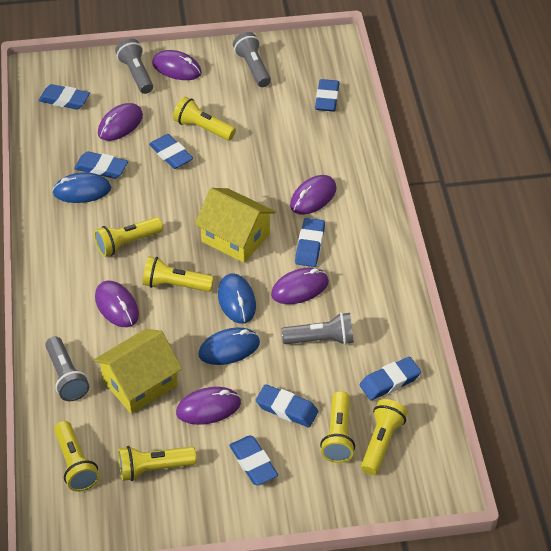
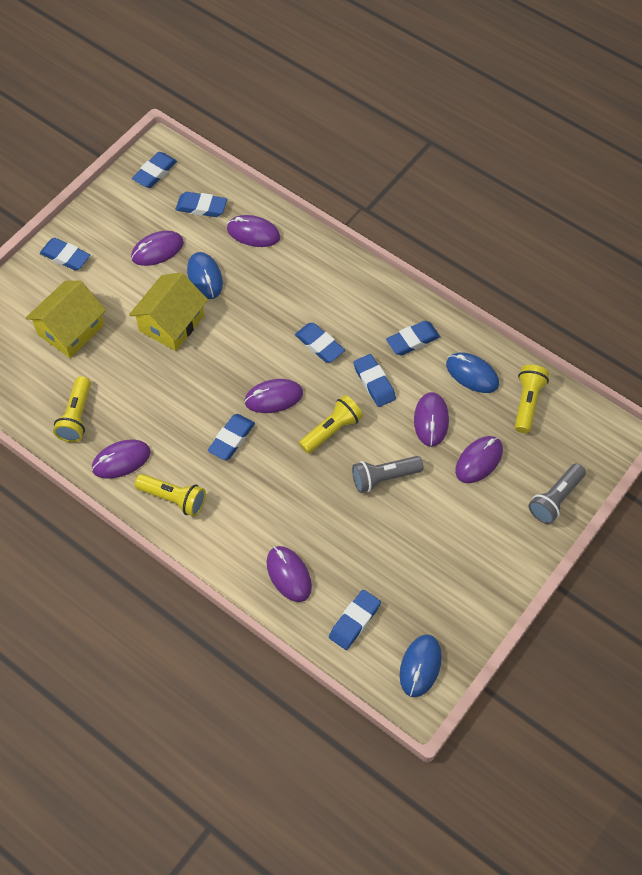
grey flashlight: 4 -> 2
purple mouse: 6 -> 7
yellow flashlight: 7 -> 4

